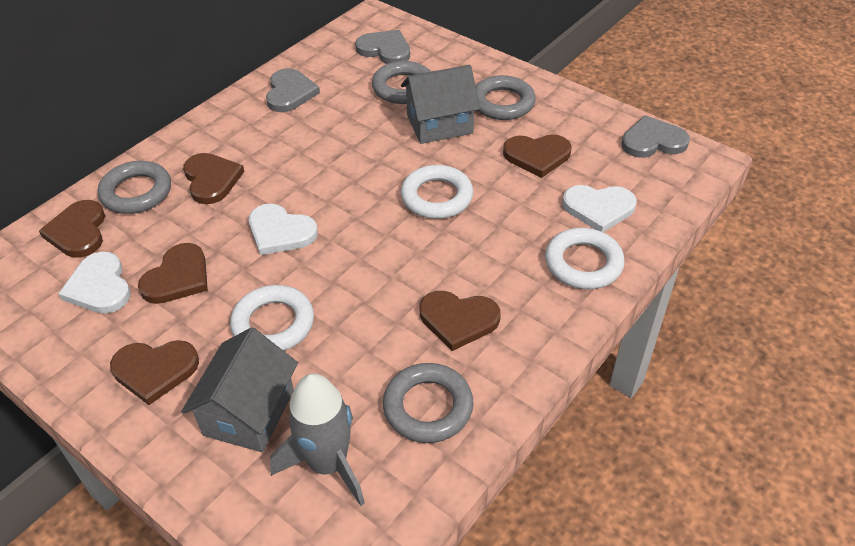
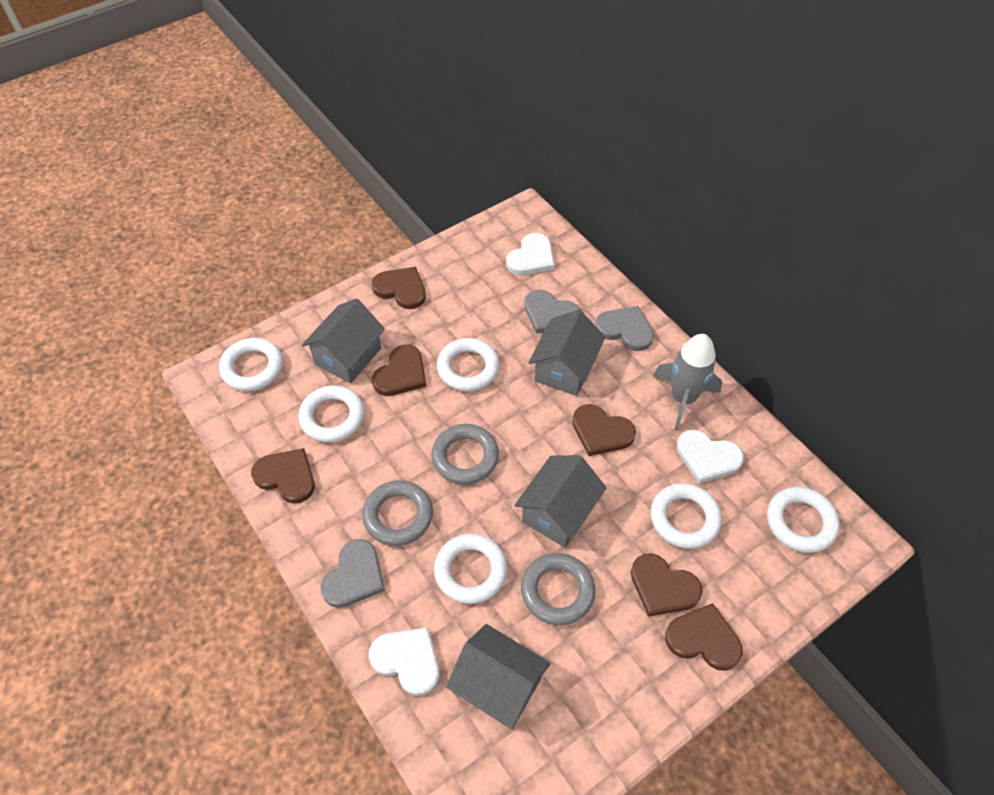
grey house: 2 -> 4
grey ring: 4 -> 3
white ring: 3 -> 6

